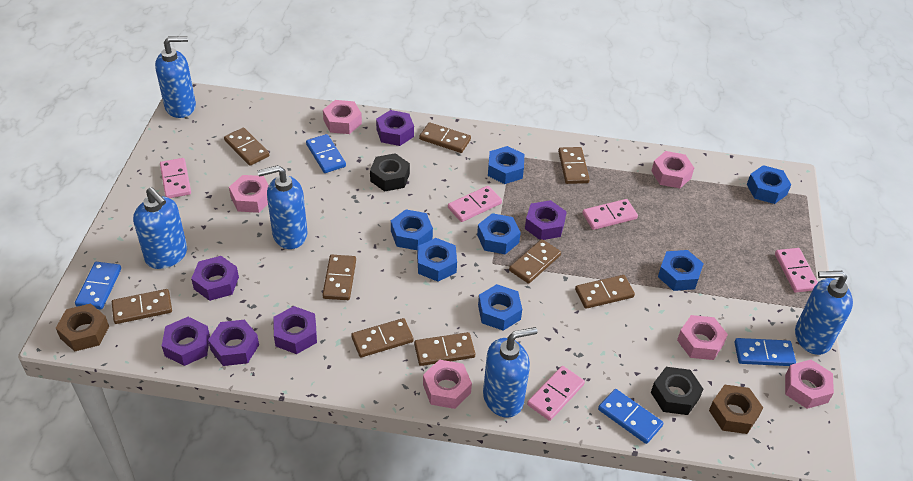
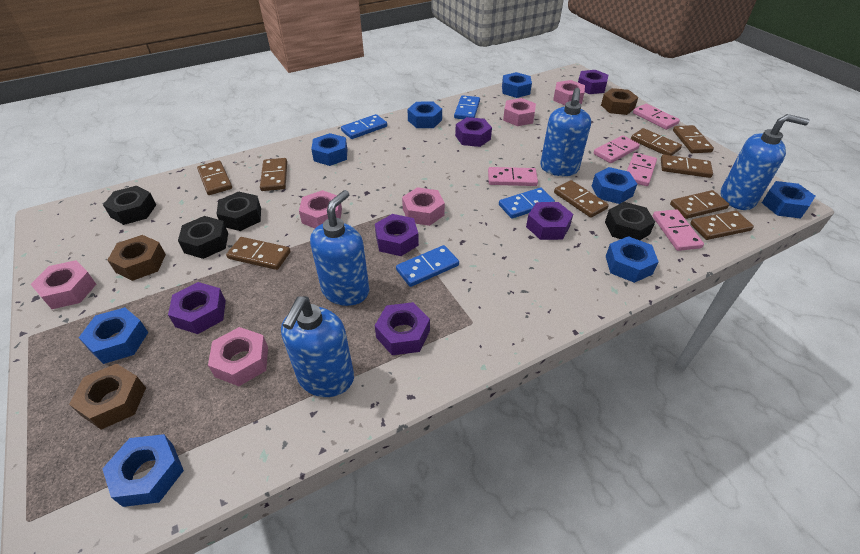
black nut: 2 -> 4
blue nut: 7 -> 8
blue soap dispenser: 5 -> 4
brown nut: 2 -> 3

